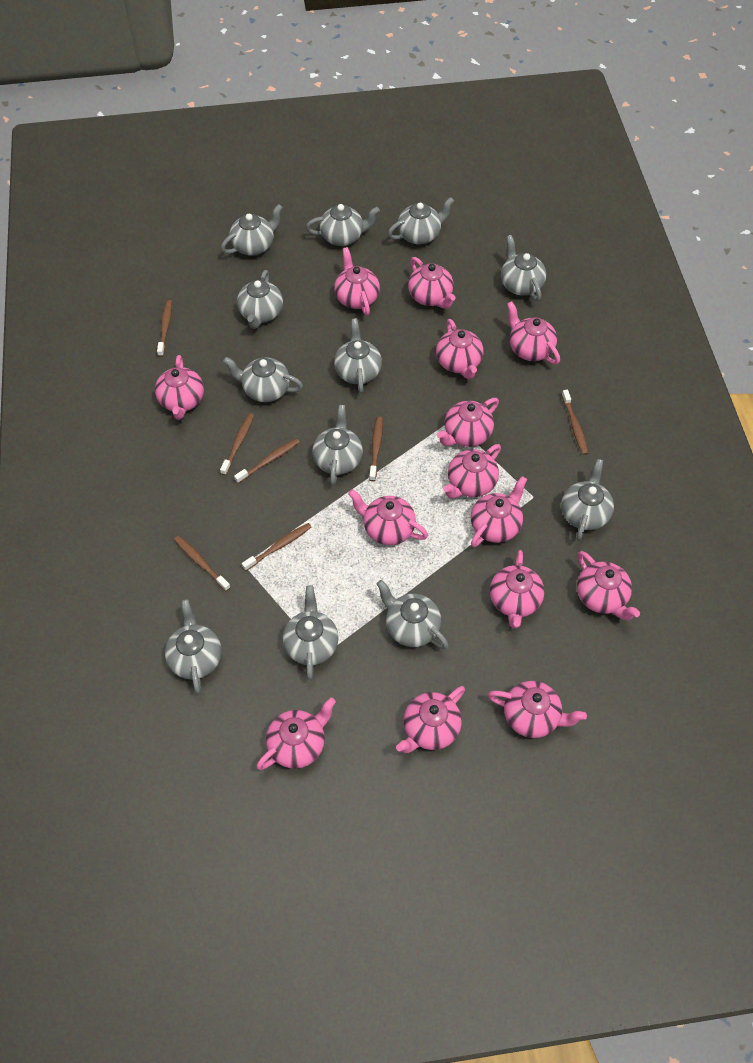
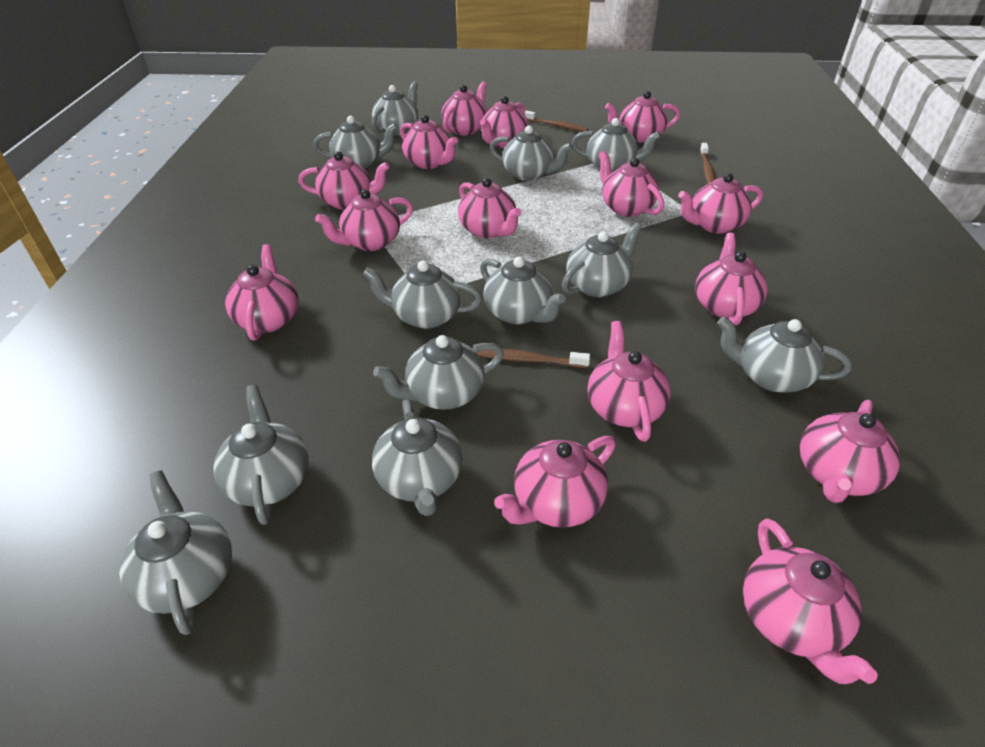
brown toothbrush: 7 -> 3
pink teapot: 14 -> 15

